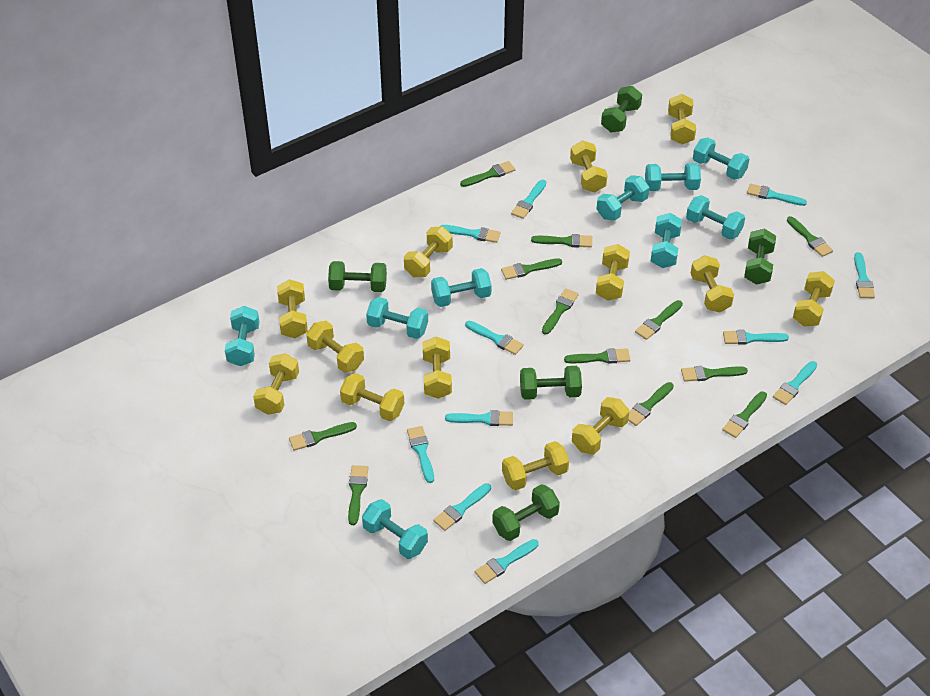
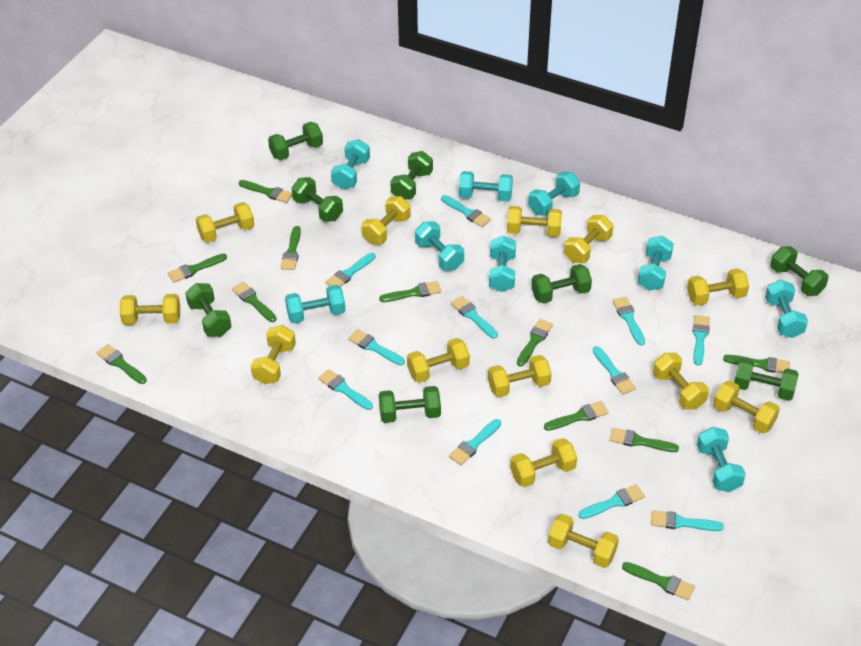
green brush: 12 -> 11
green dumbbell: 5 -> 8

